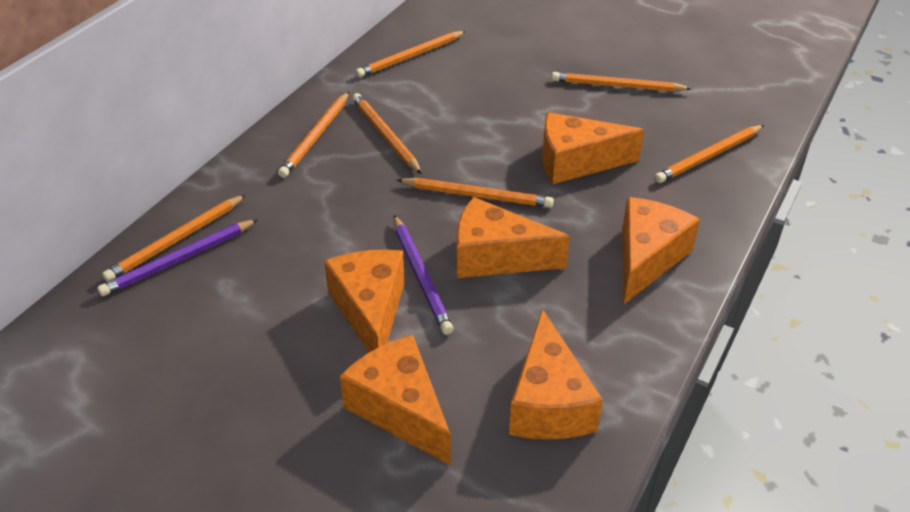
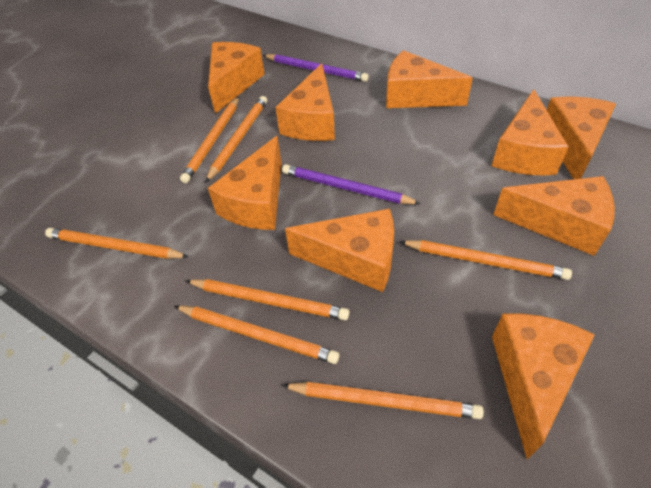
orange cheese: 6 -> 9

